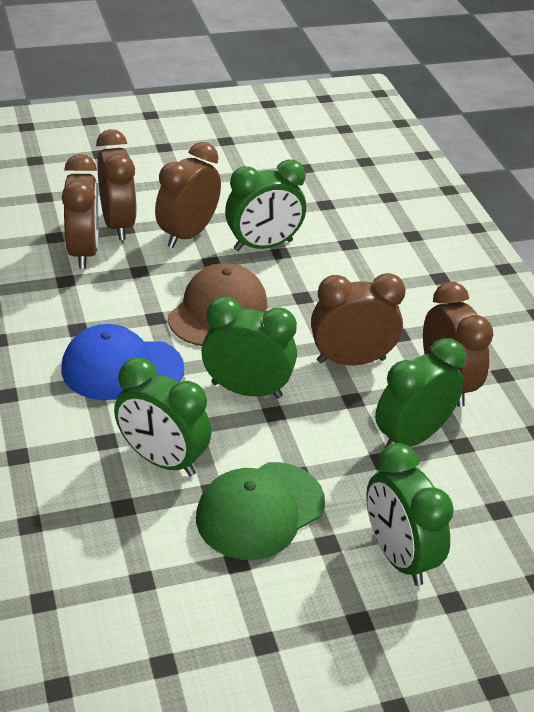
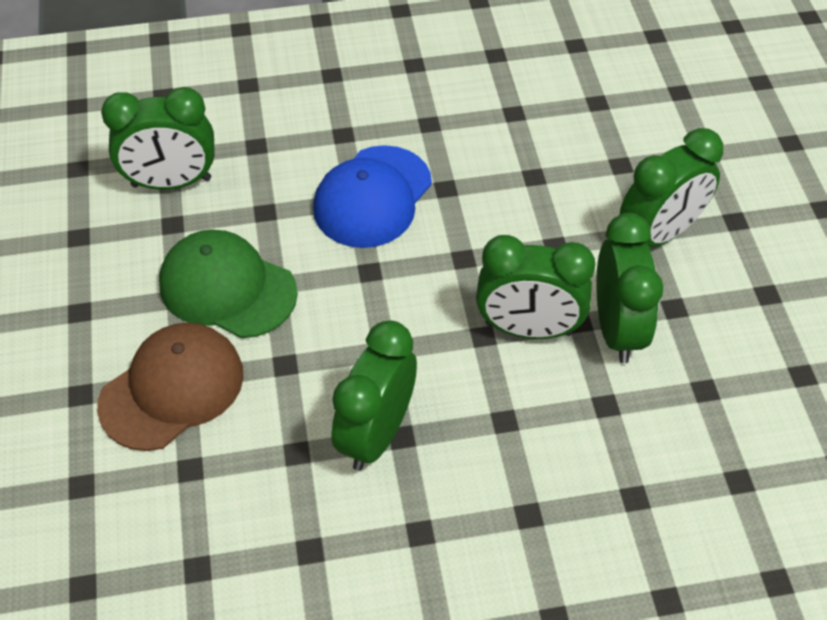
brown clock: 5 -> 0

